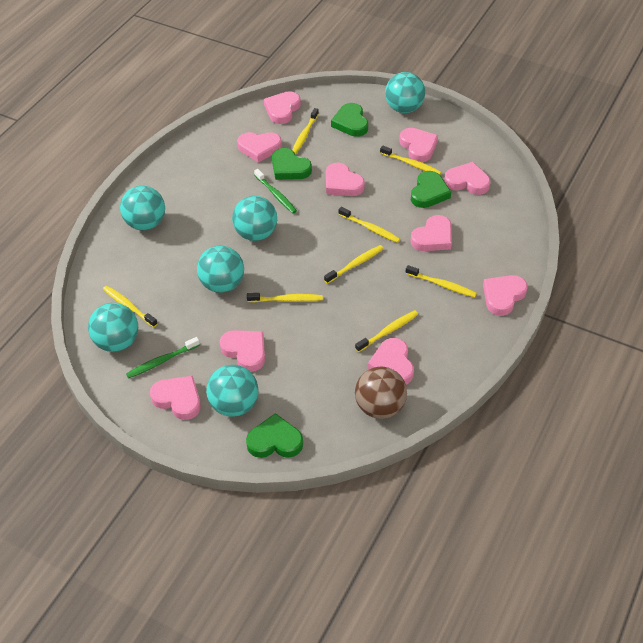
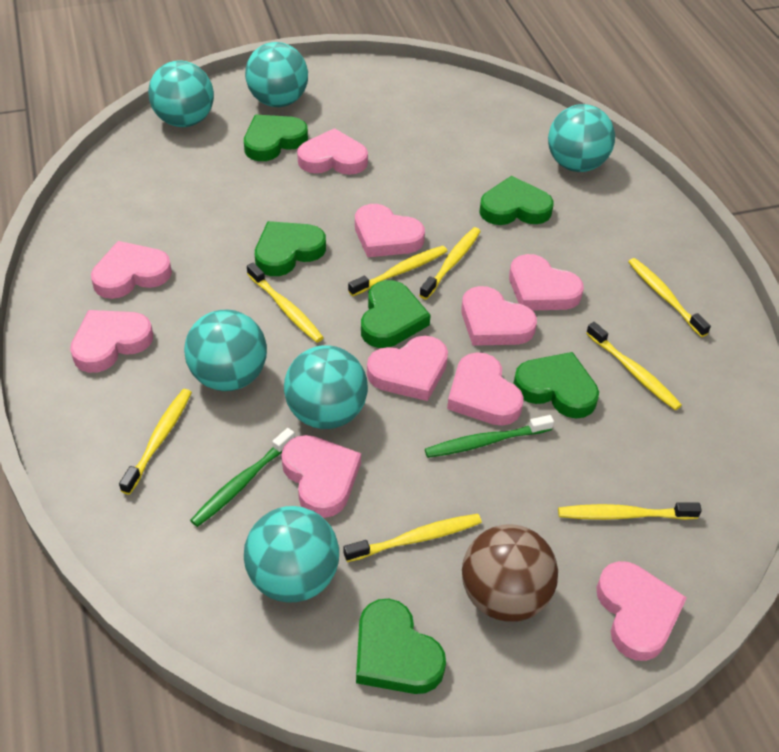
green heart: 4 -> 6

